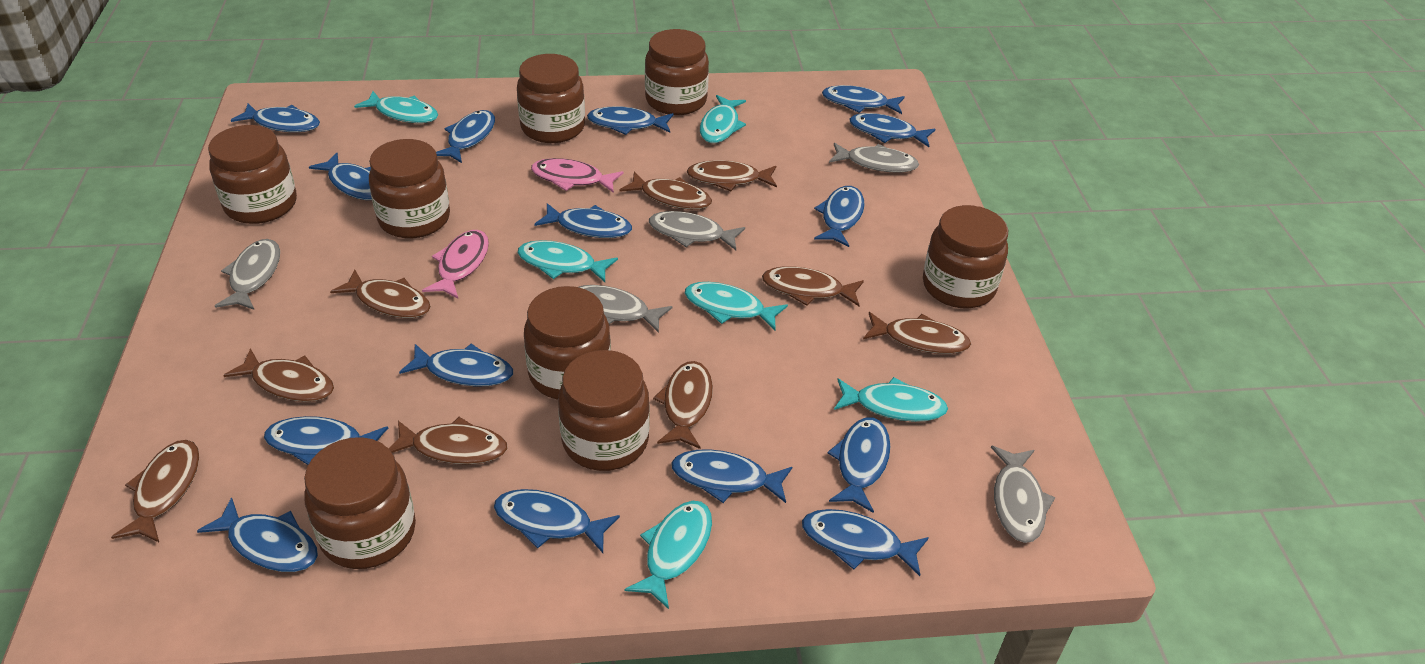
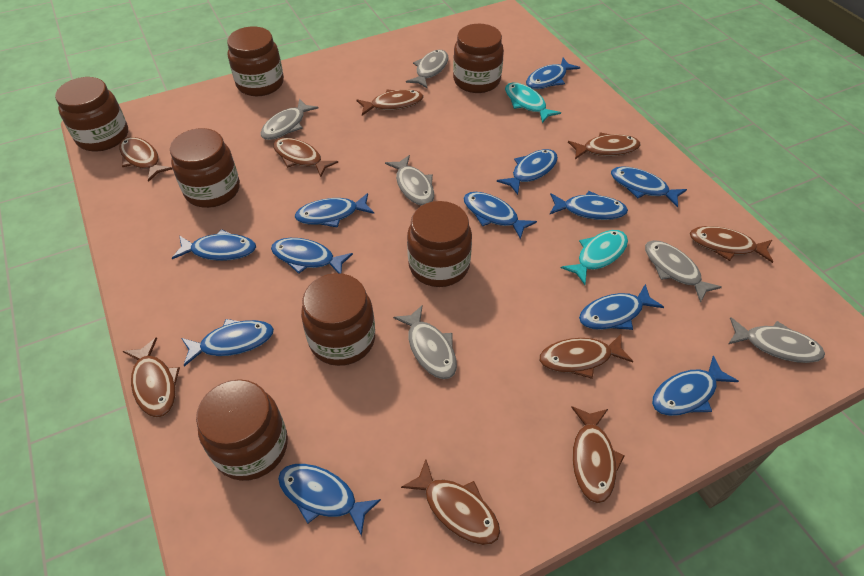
blue fish: 15 -> 12
brown jar: 8 -> 7
grey fish: 5 -> 6
pink fish: 2 -> 0
turquoise fish: 6 -> 2

